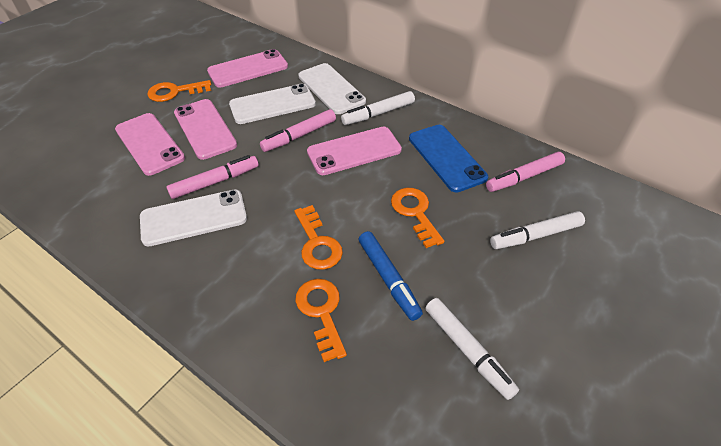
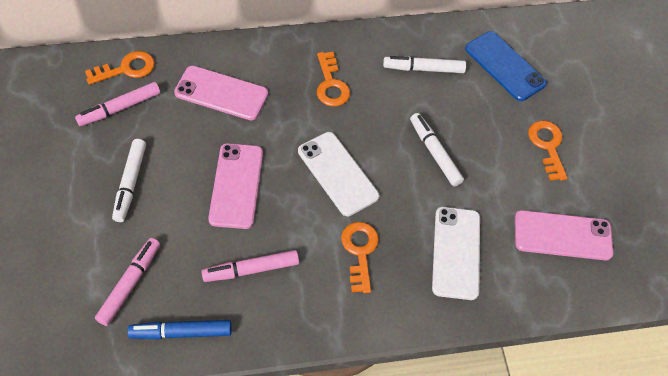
pink phone: 4 -> 3
white phone: 3 -> 2

